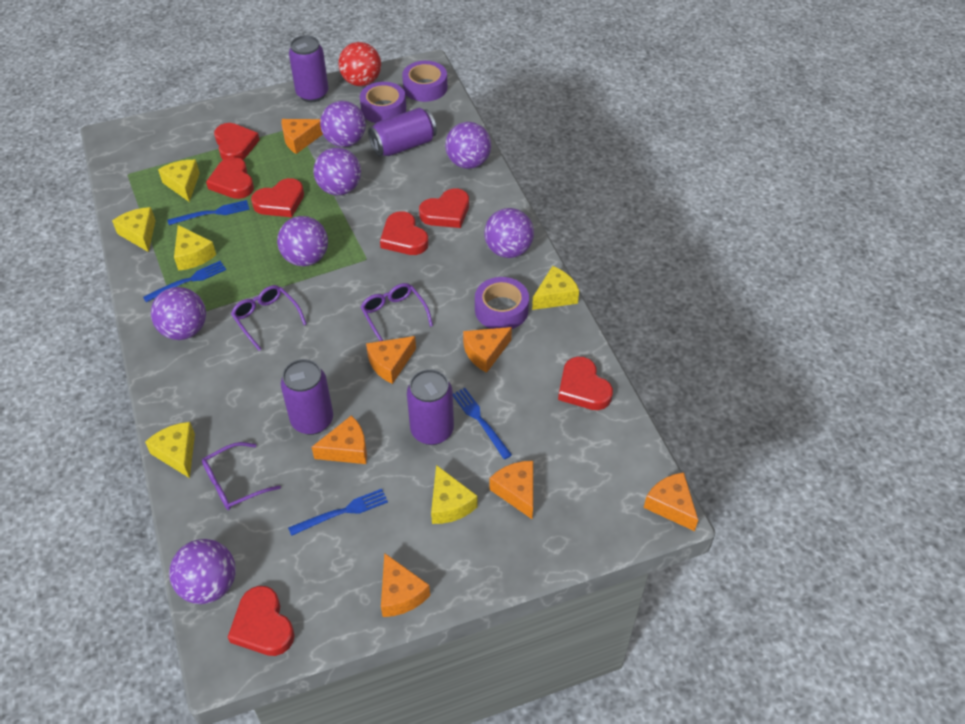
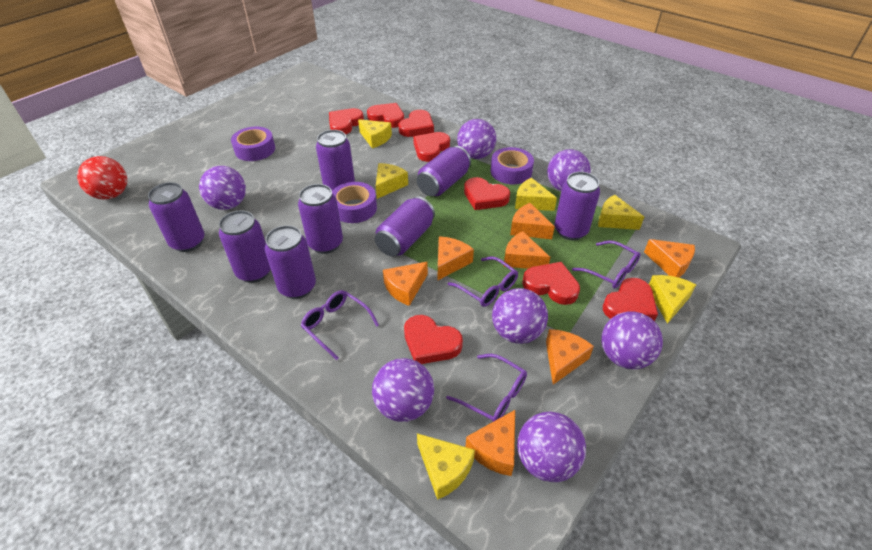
blue fork: 4 -> 0
purple can: 4 -> 8
purple glasses: 3 -> 4
red heart: 7 -> 8

